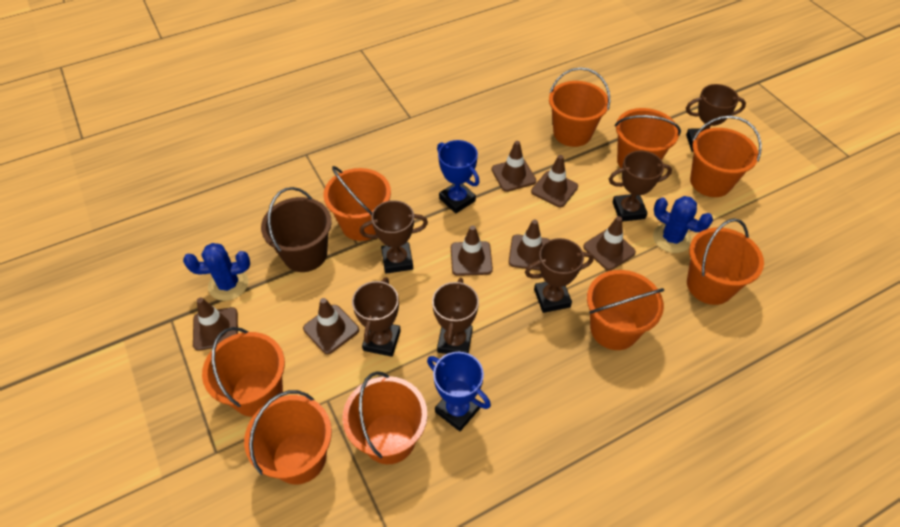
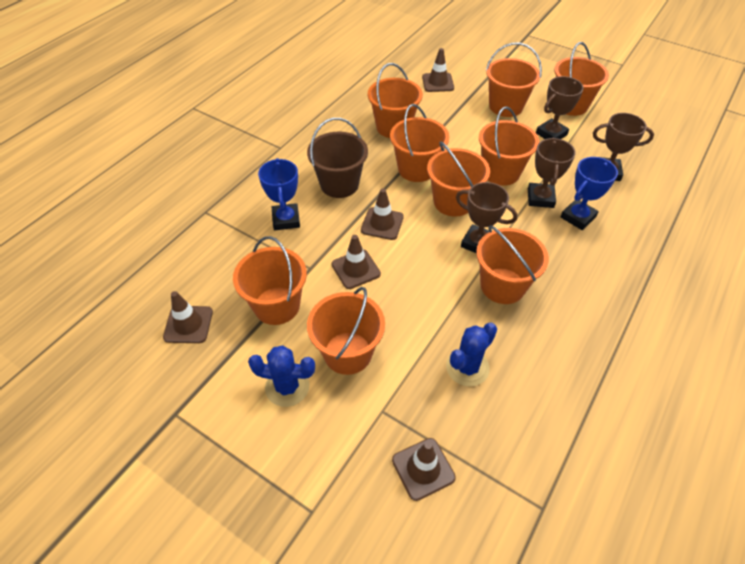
brown traffic cone: 7 -> 5
brown trophy: 6 -> 4

